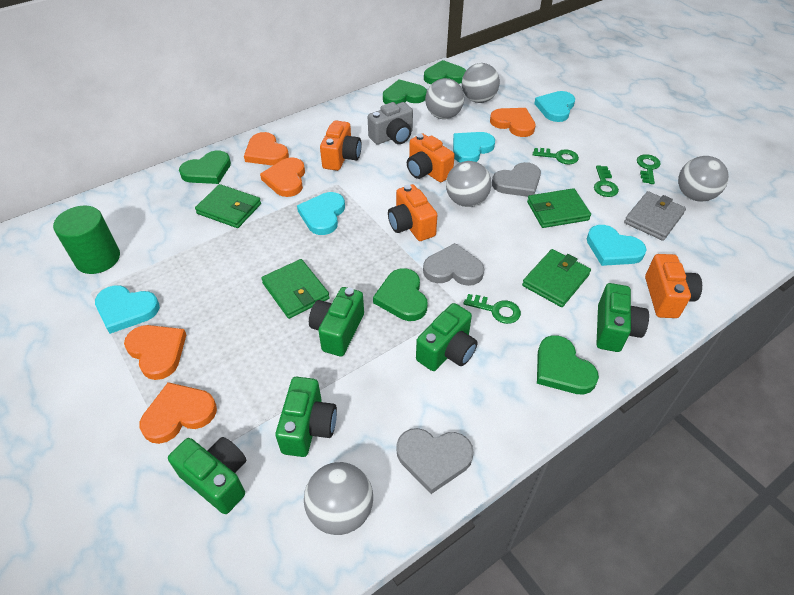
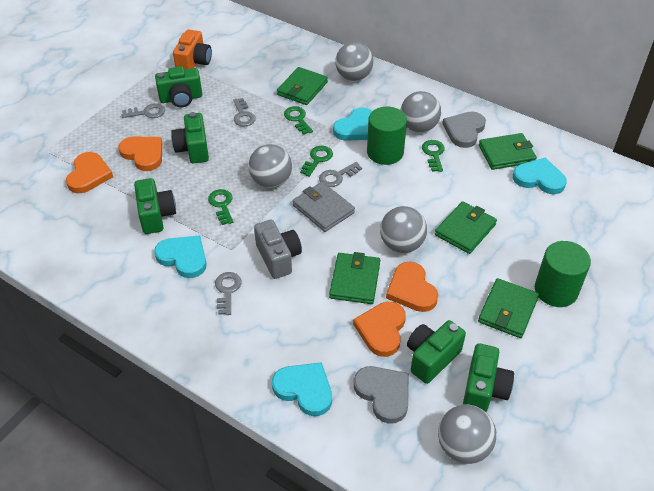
green cylinder: 1 -> 2
green heart: 5 -> 0
green wallet: 4 -> 5
grey heart: 3 -> 2
grey key: 0 -> 4
orange camera: 4 -> 1
orange heart: 5 -> 4
turquoise heart: 5 -> 4

